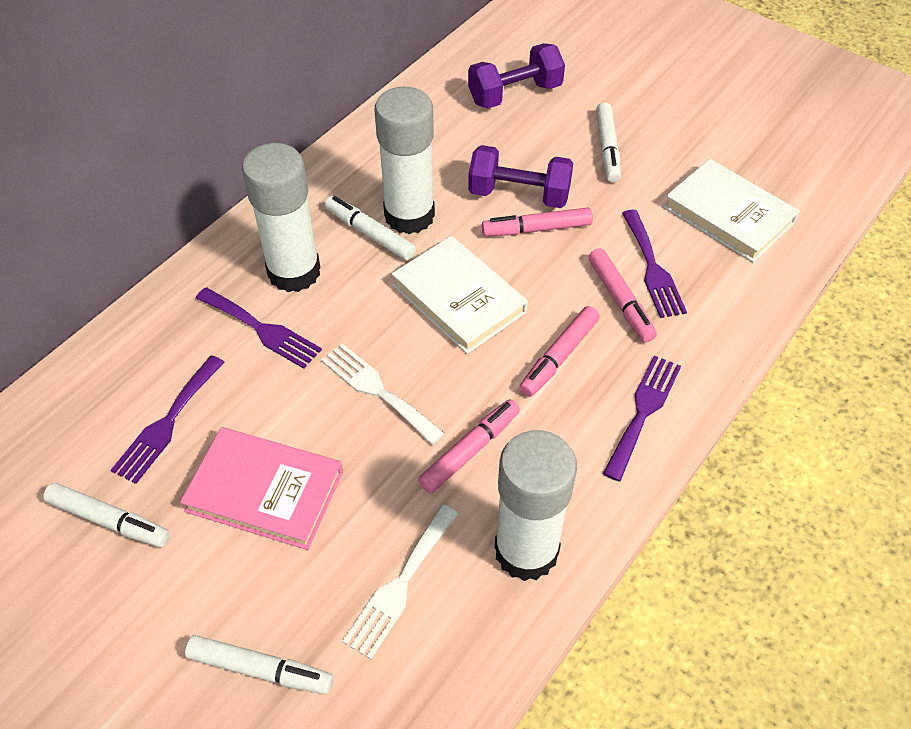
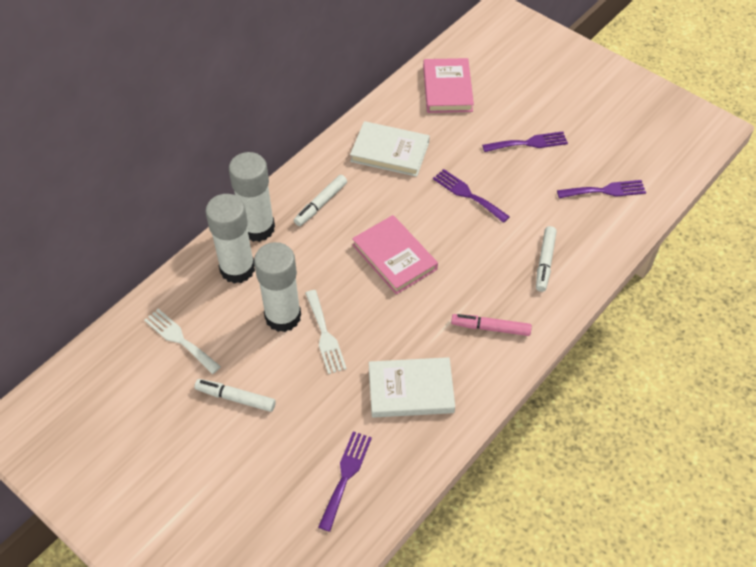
pink book: 1 -> 2
pink marker: 4 -> 1
purple dumbbell: 2 -> 0
white marker: 4 -> 3

